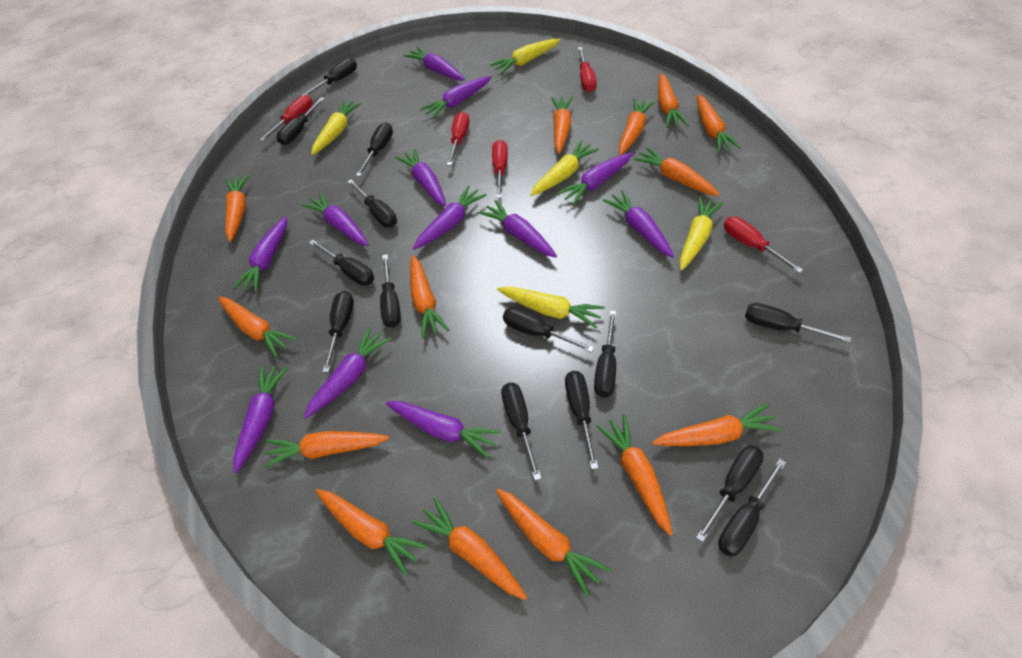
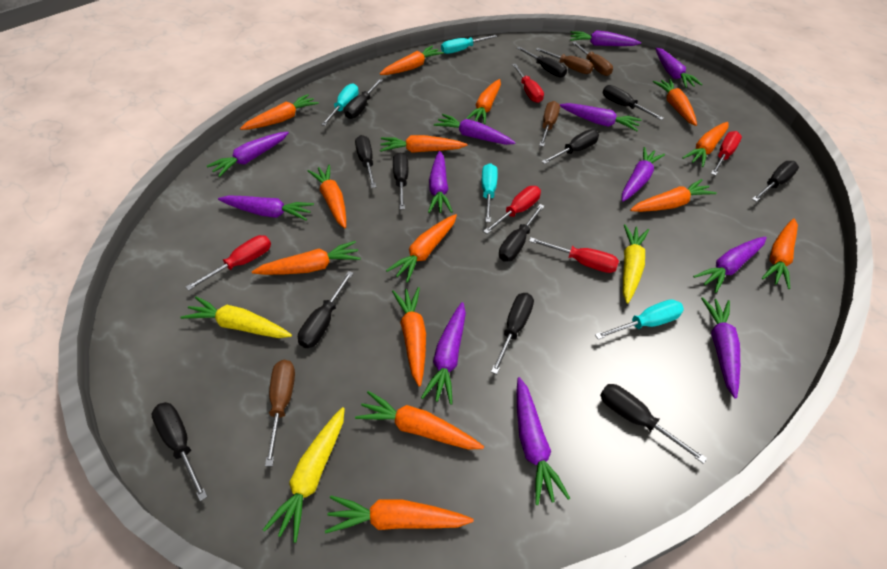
black screwdriver: 14 -> 12
brown screwdriver: 0 -> 4
turquoise screwdriver: 0 -> 4
yellow carrot: 5 -> 3

